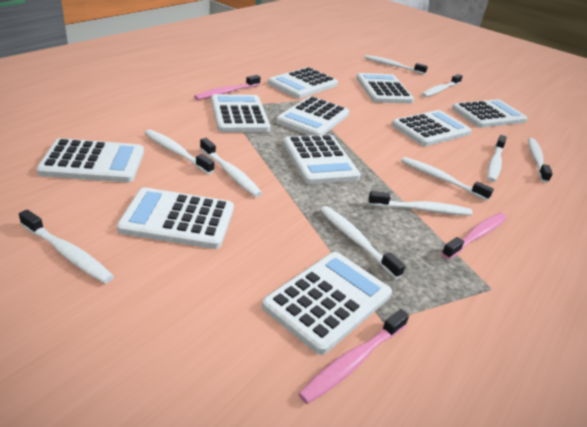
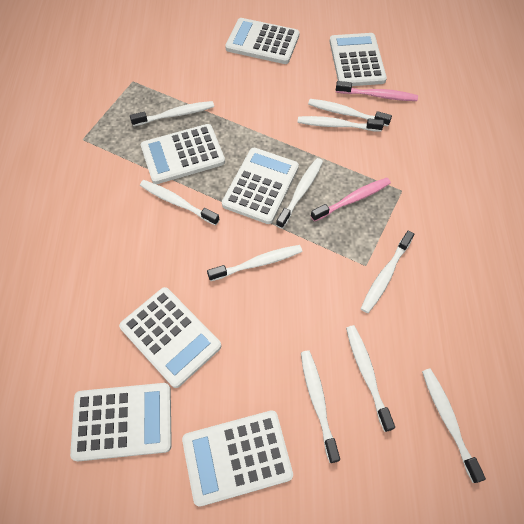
pink toothbrush: 3 -> 2
white calculator: 10 -> 7

